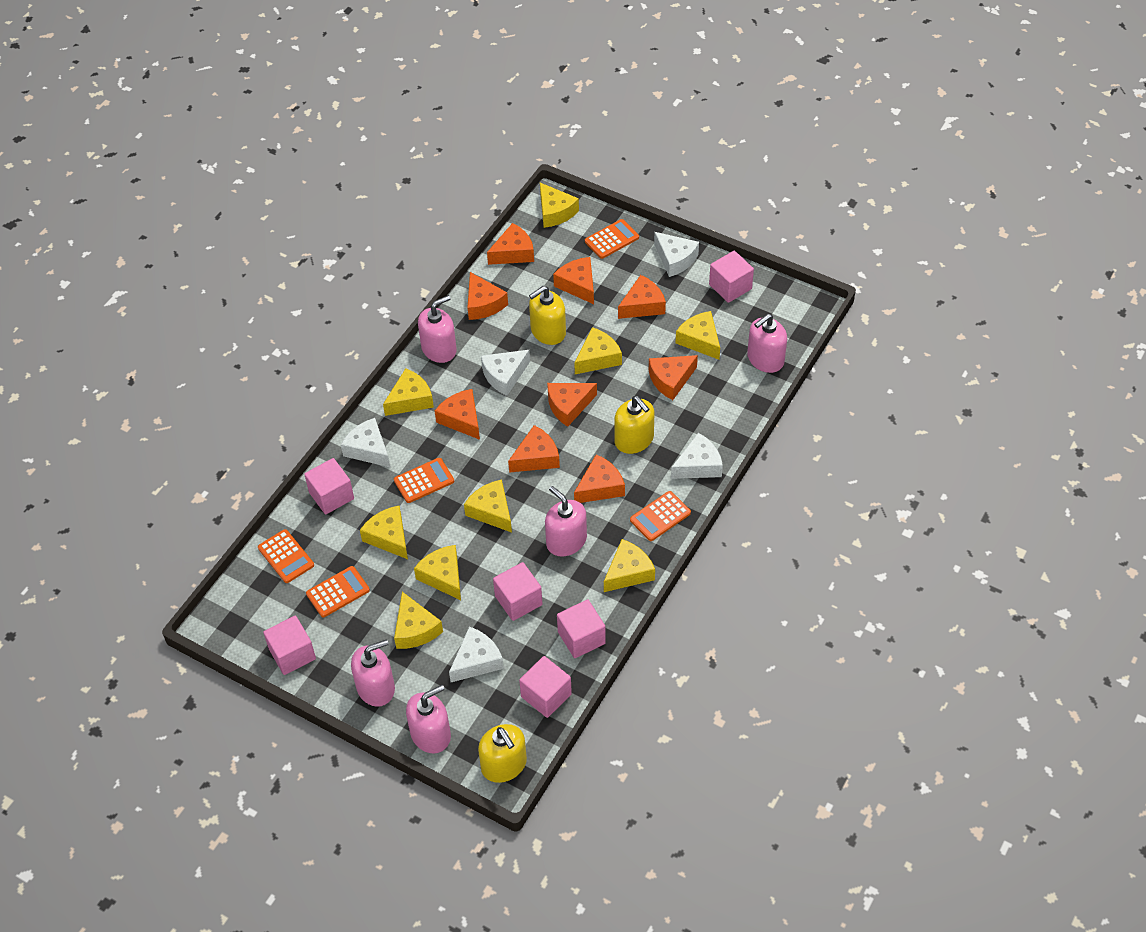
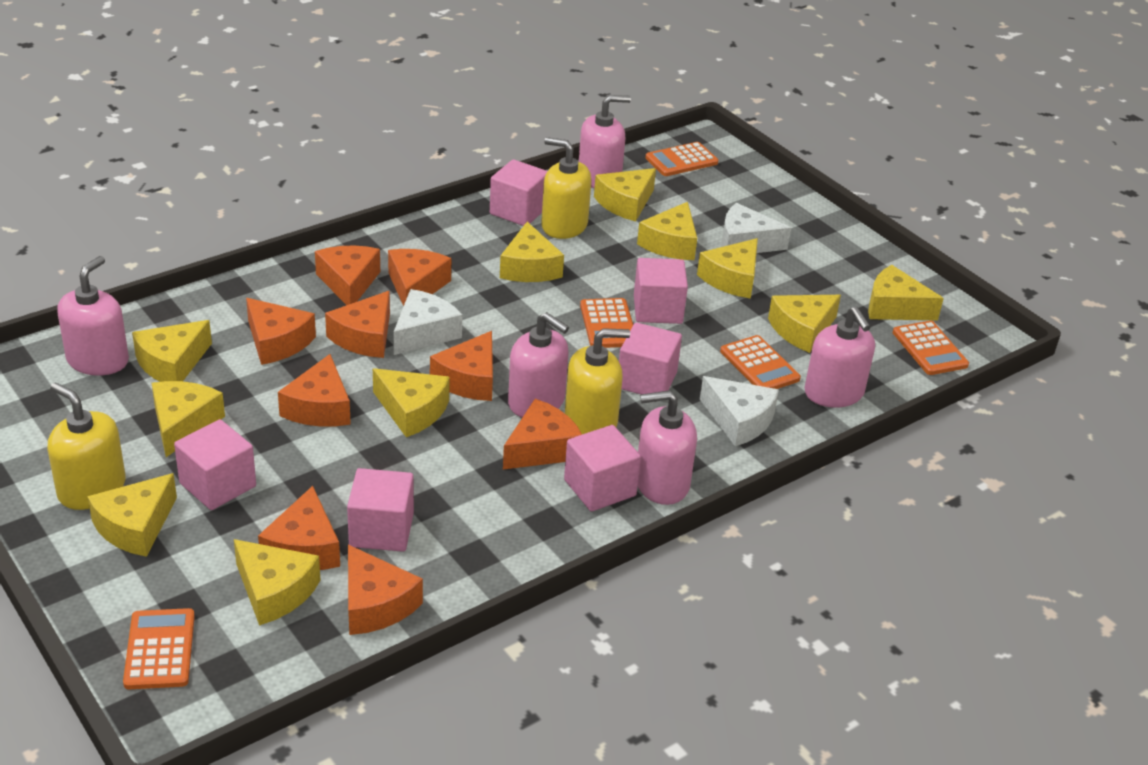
white cheese: 5 -> 3
yellow cheese: 9 -> 11

